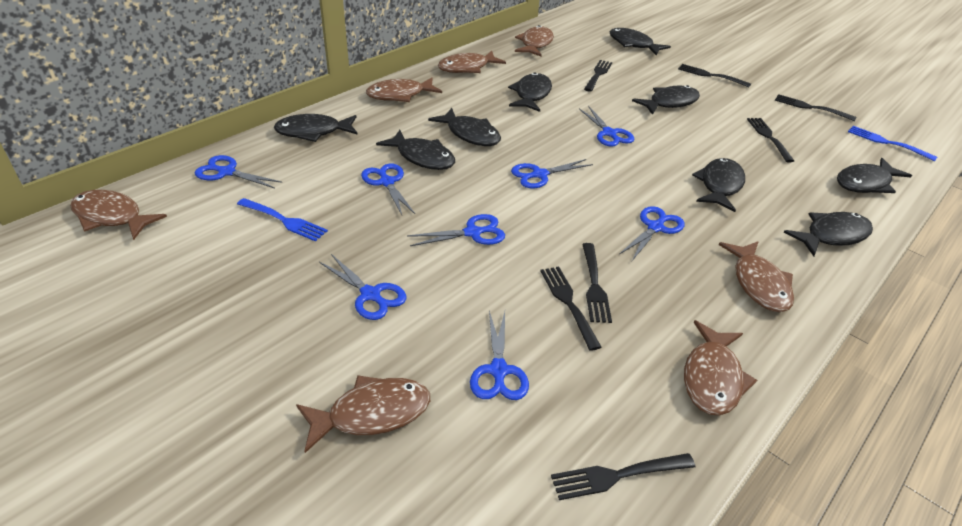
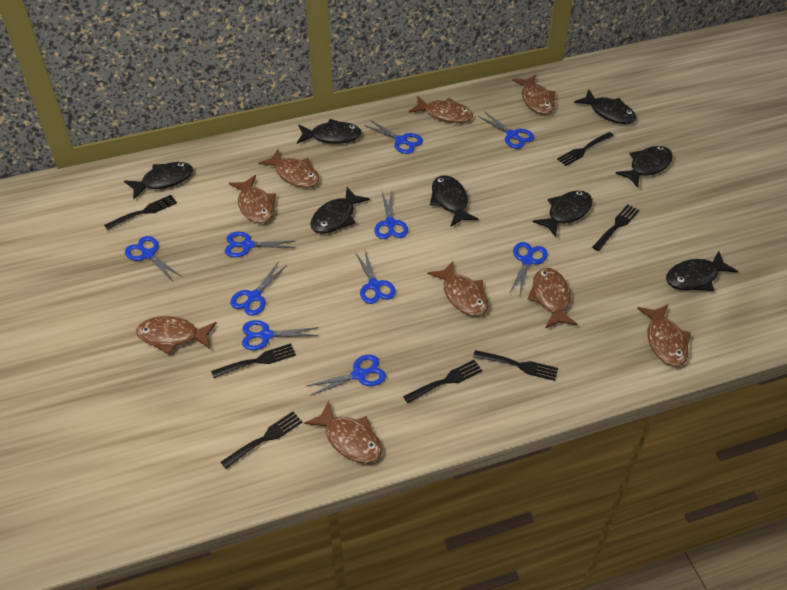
black fish: 9 -> 8
blue fork: 2 -> 0
blue scissors: 8 -> 10
brown fish: 7 -> 9

